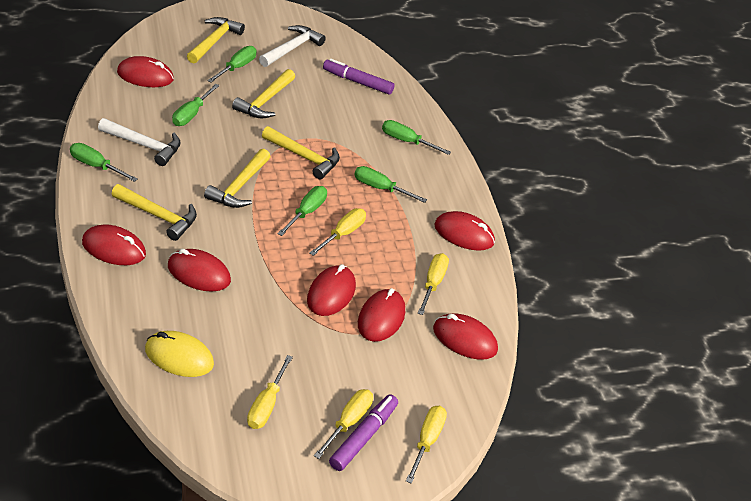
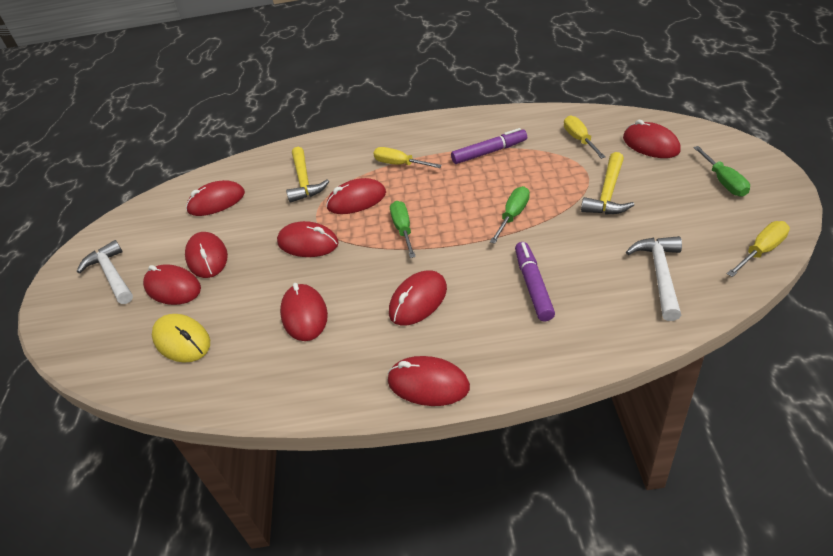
green screwdriver: 6 -> 3
red mouse: 7 -> 9
yellow hammer: 5 -> 2
yellow screwdriver: 5 -> 3

